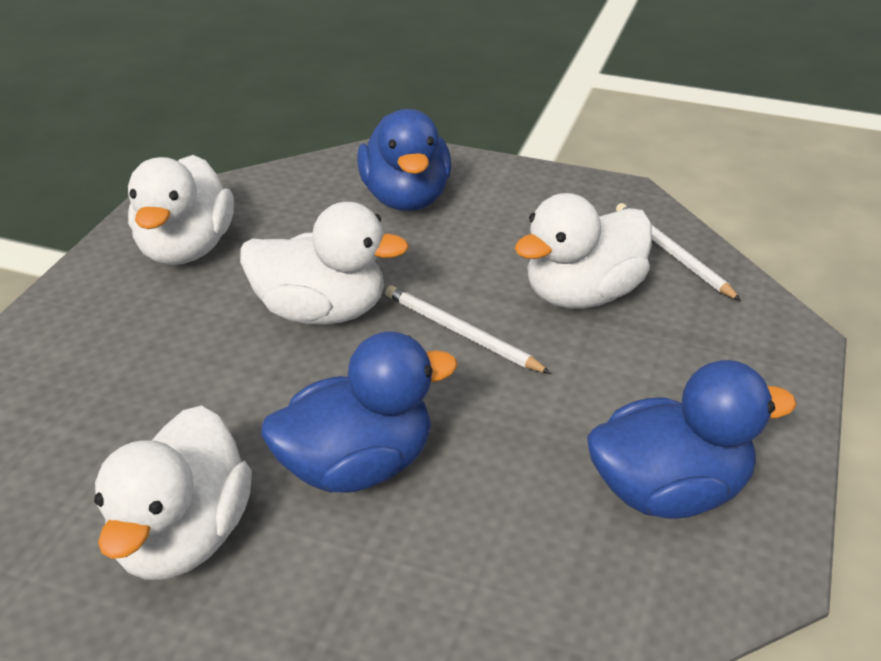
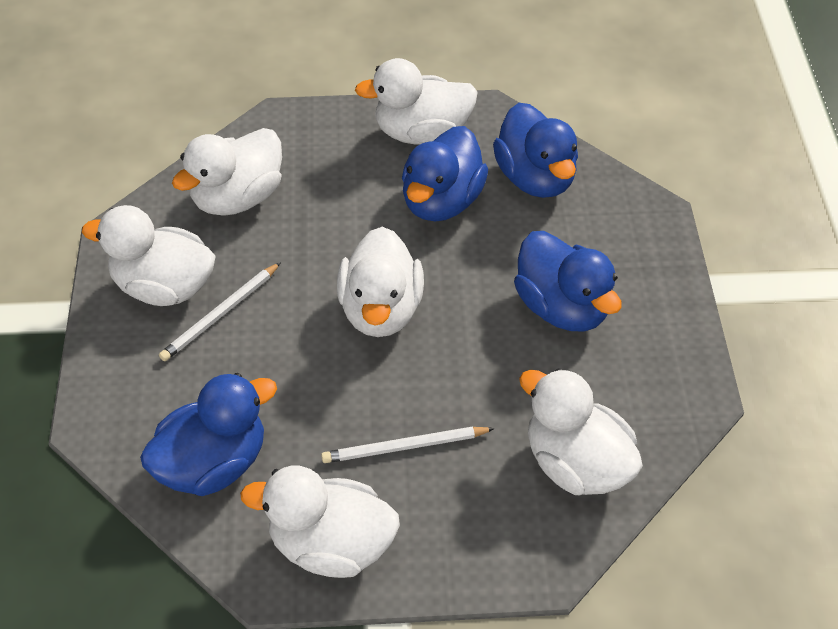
blue duck: 3 -> 4
white duck: 4 -> 6

